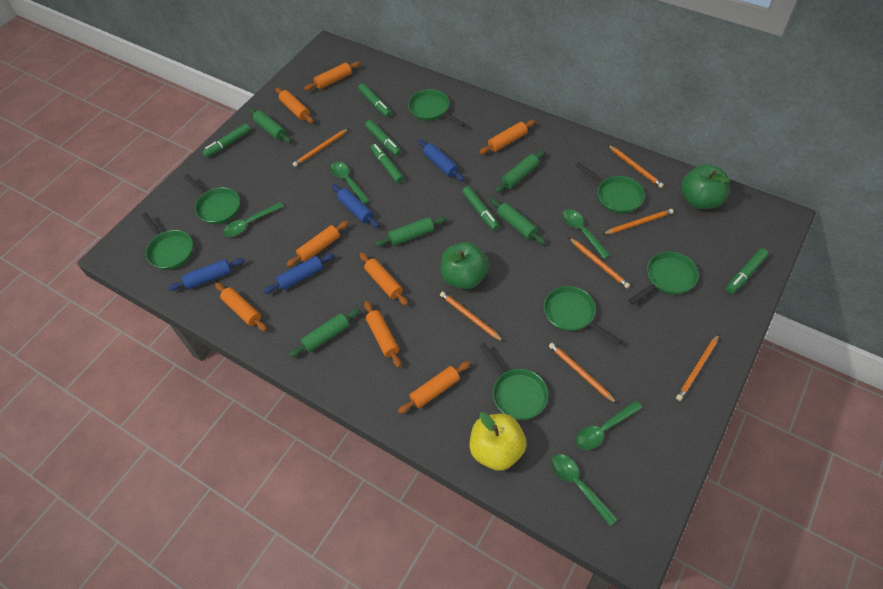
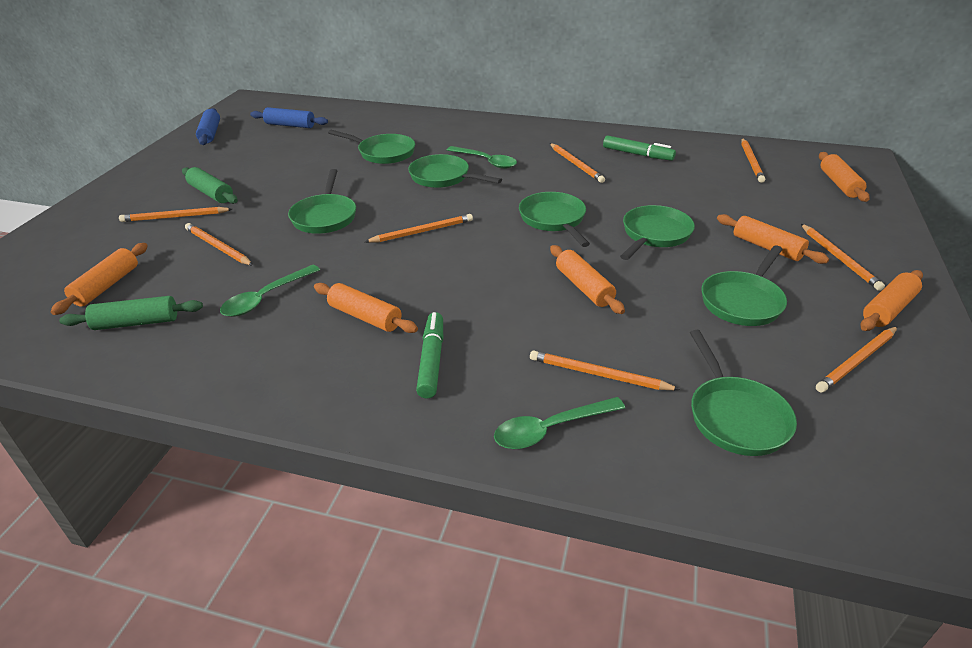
blue rolling pin: 4 -> 2
green apple: 2 -> 0
green marker: 6 -> 2
green rolling pin: 5 -> 2
green spoon: 5 -> 3
orange pencil: 7 -> 8
orange rolling pin: 8 -> 6
yellow apple: 1 -> 0

